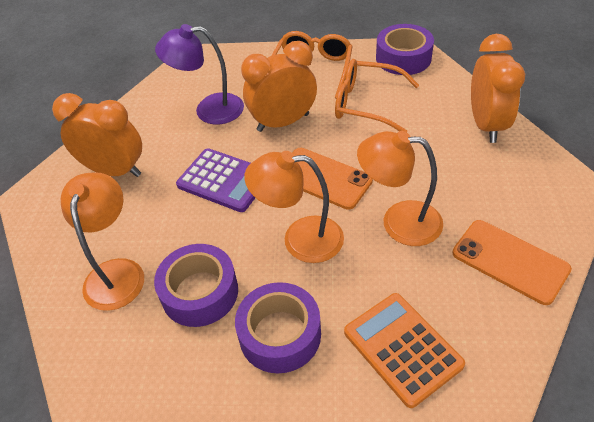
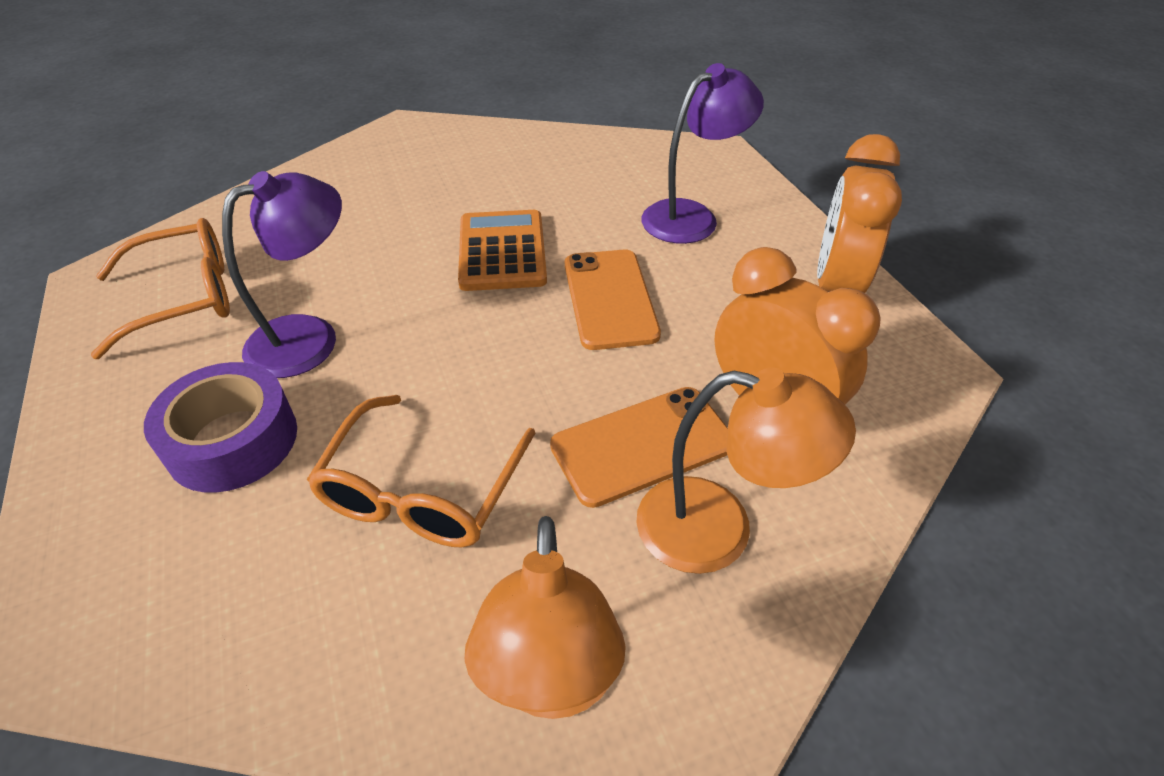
orange clock: 3 -> 2
orange lamp: 3 -> 2
purple calculator: 1 -> 0
purple lamp: 1 -> 2
purple tape: 3 -> 1

